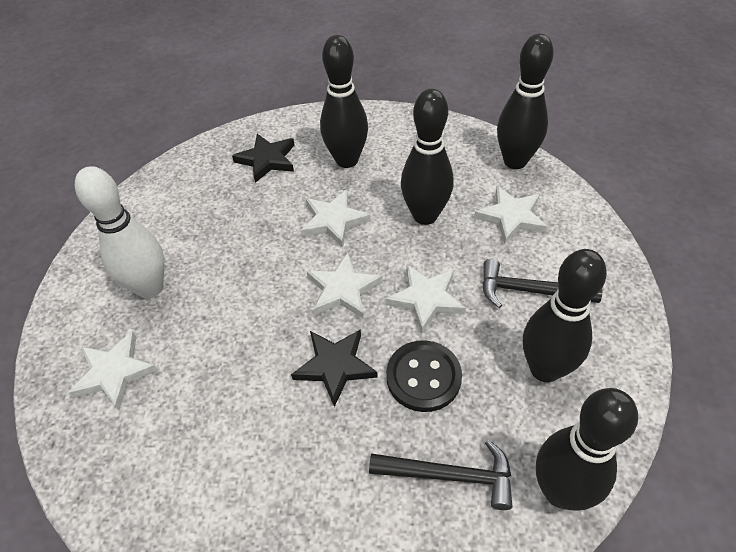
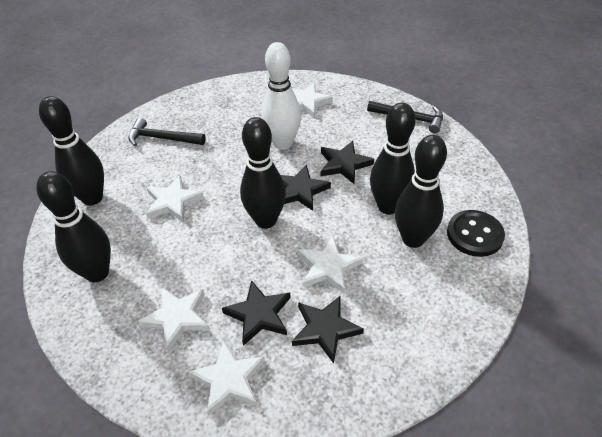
black star: 2 -> 4

